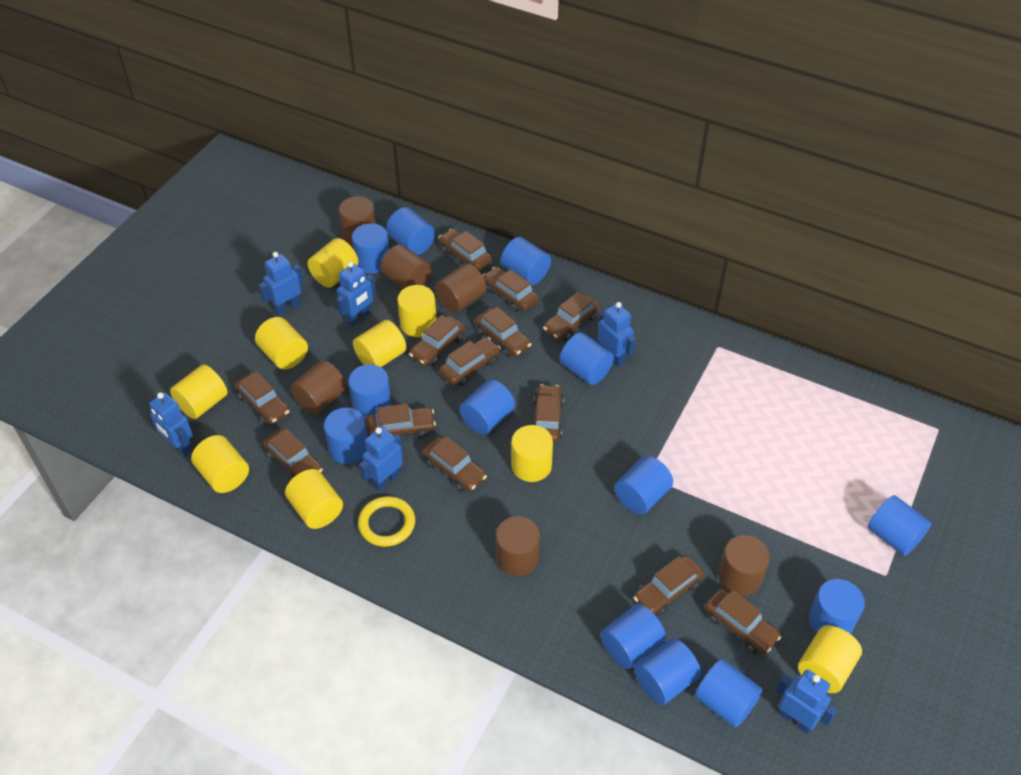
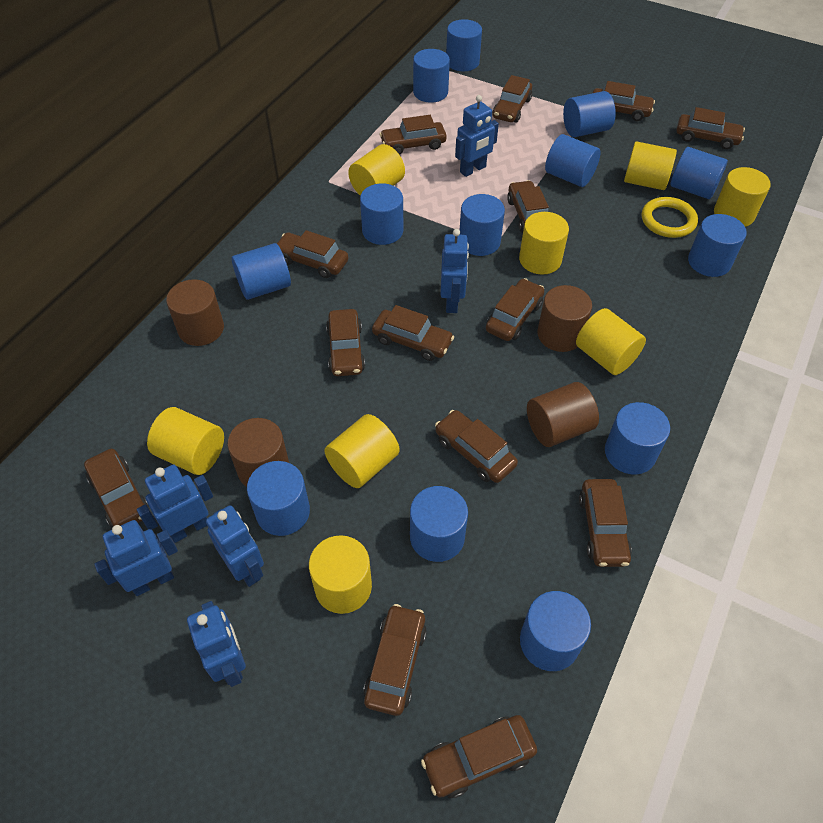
brown car: 13 -> 14
brown cylinder: 6 -> 4
yellow cylinder: 9 -> 8

